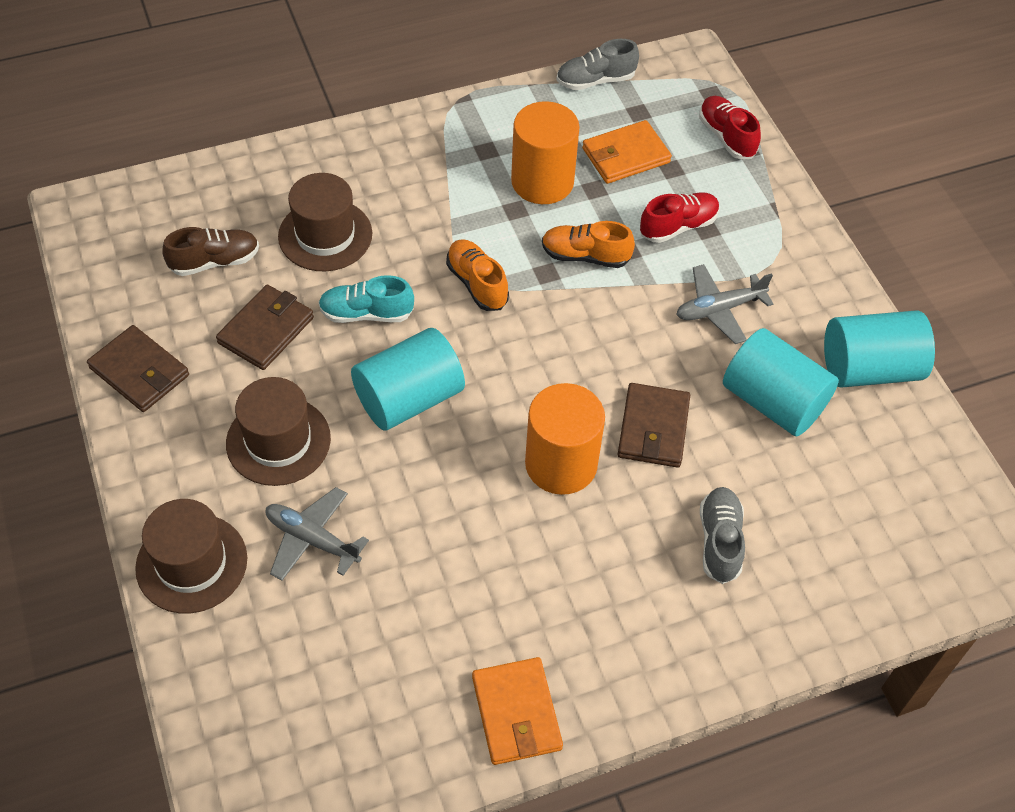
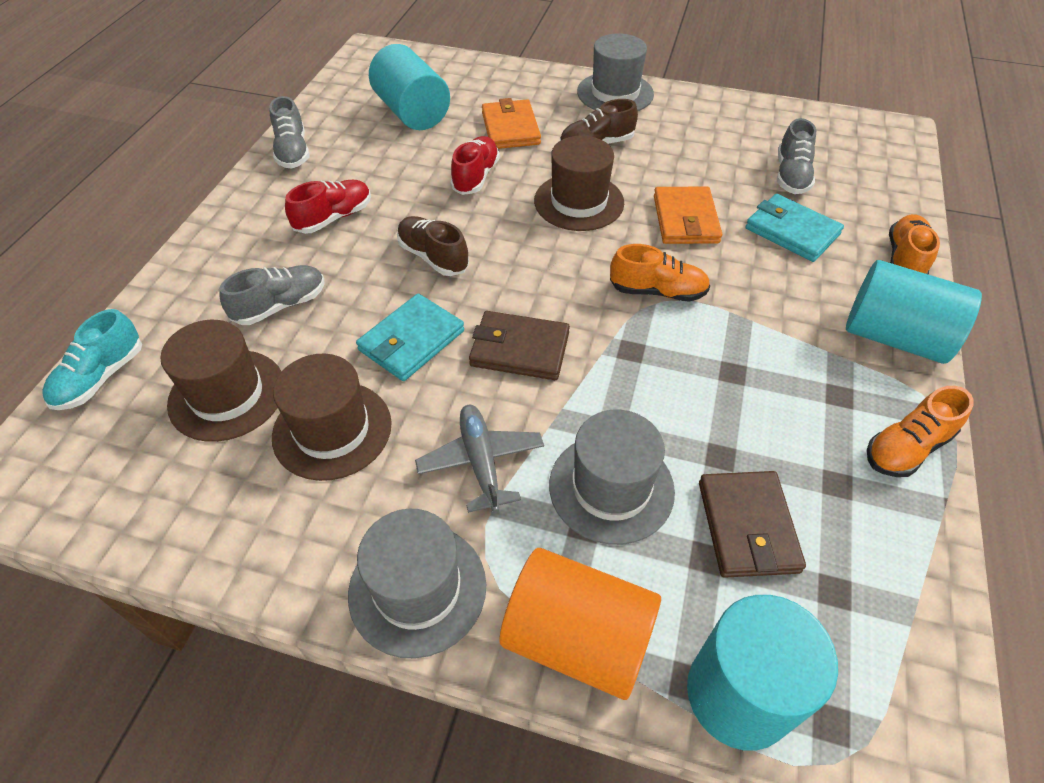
brown shoe: 1 -> 2
brown wallet: 3 -> 2
grey hat: 0 -> 3
grey plane: 2 -> 1
grey shoe: 2 -> 3
orange cylinder: 2 -> 1
orange shoe: 2 -> 3
turquoise wallet: 0 -> 2

